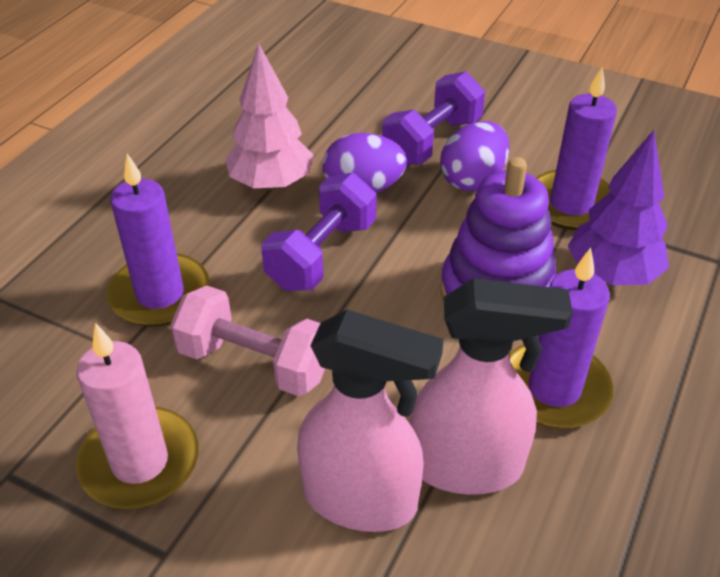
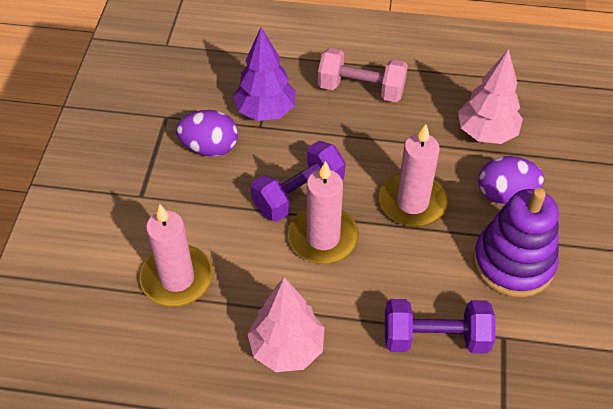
pink candle: 1 -> 3
pink spray bottle: 2 -> 0
pink tree: 1 -> 2
purple candle: 3 -> 0

